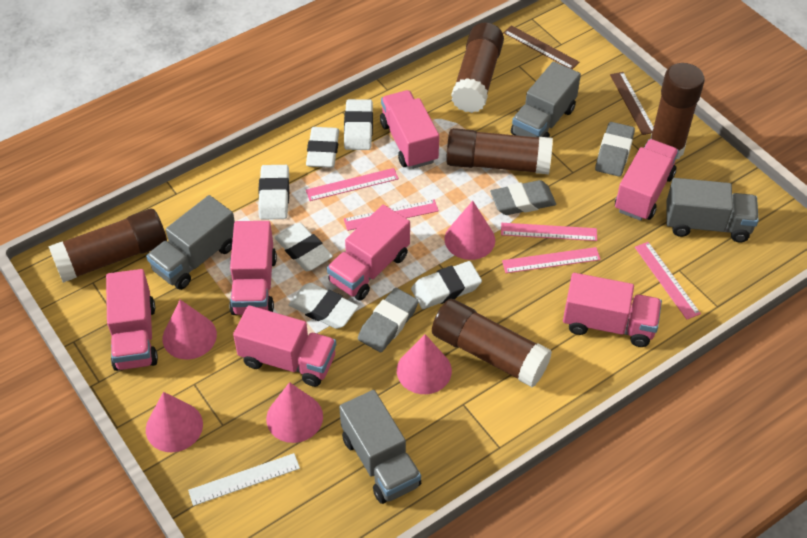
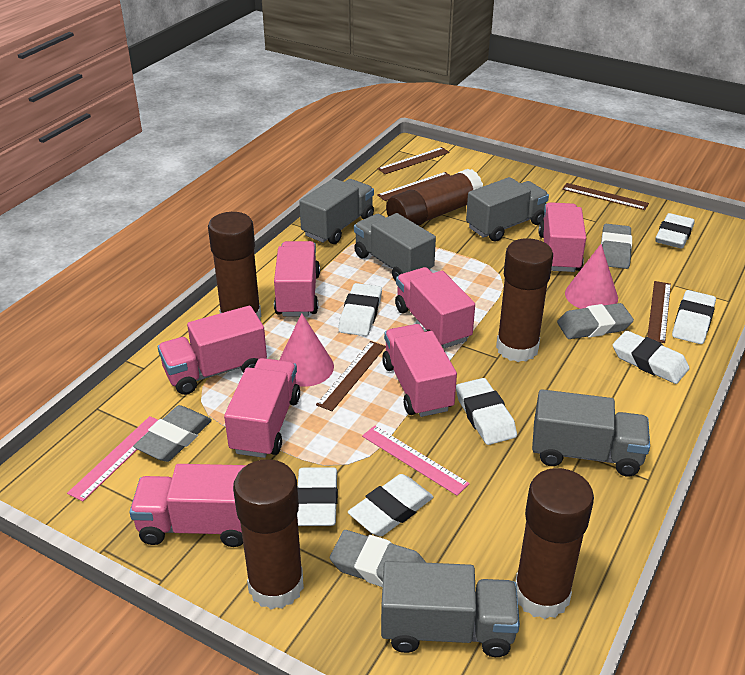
brown ruler: 2 -> 5
grey eraser: 3 -> 4
grey truck: 4 -> 5
pink cone: 5 -> 2
pink ruler: 5 -> 2
white eraser: 6 -> 7
white ruler: 1 -> 0

